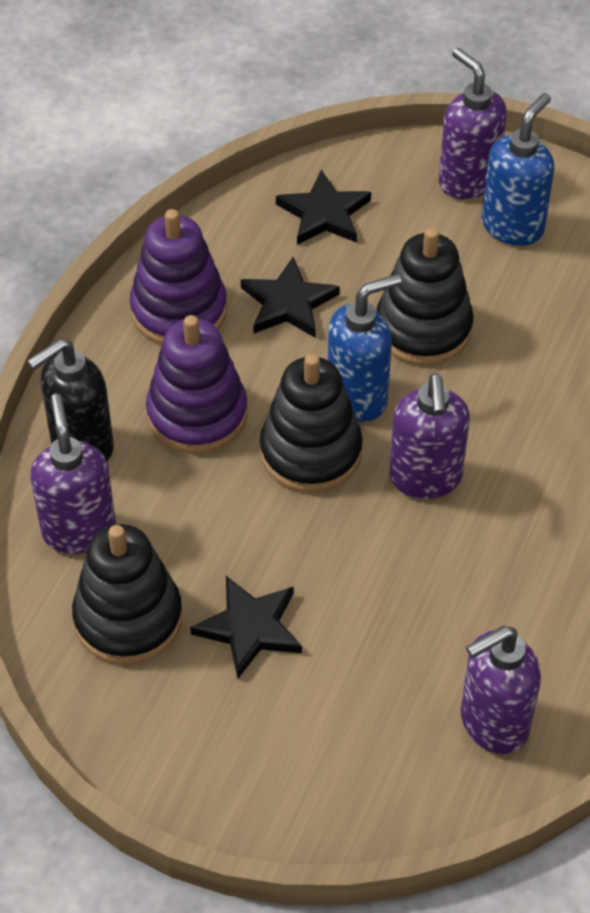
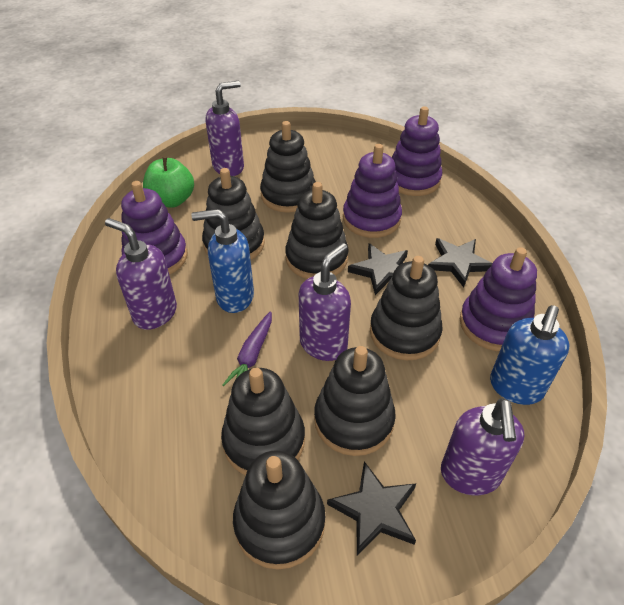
black soap dispenser: 1 -> 0
black stacking toy: 3 -> 7
green apple: 0 -> 1
purple carrot: 0 -> 1
purple stacking toy: 2 -> 4

